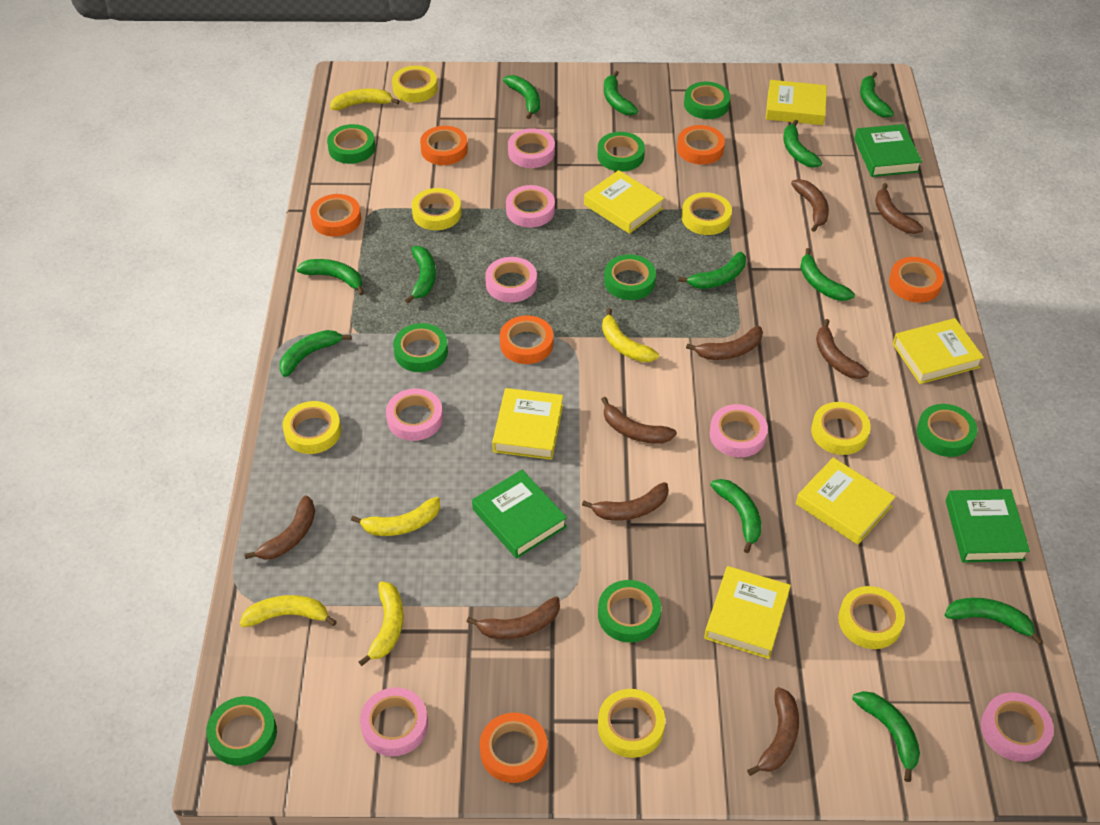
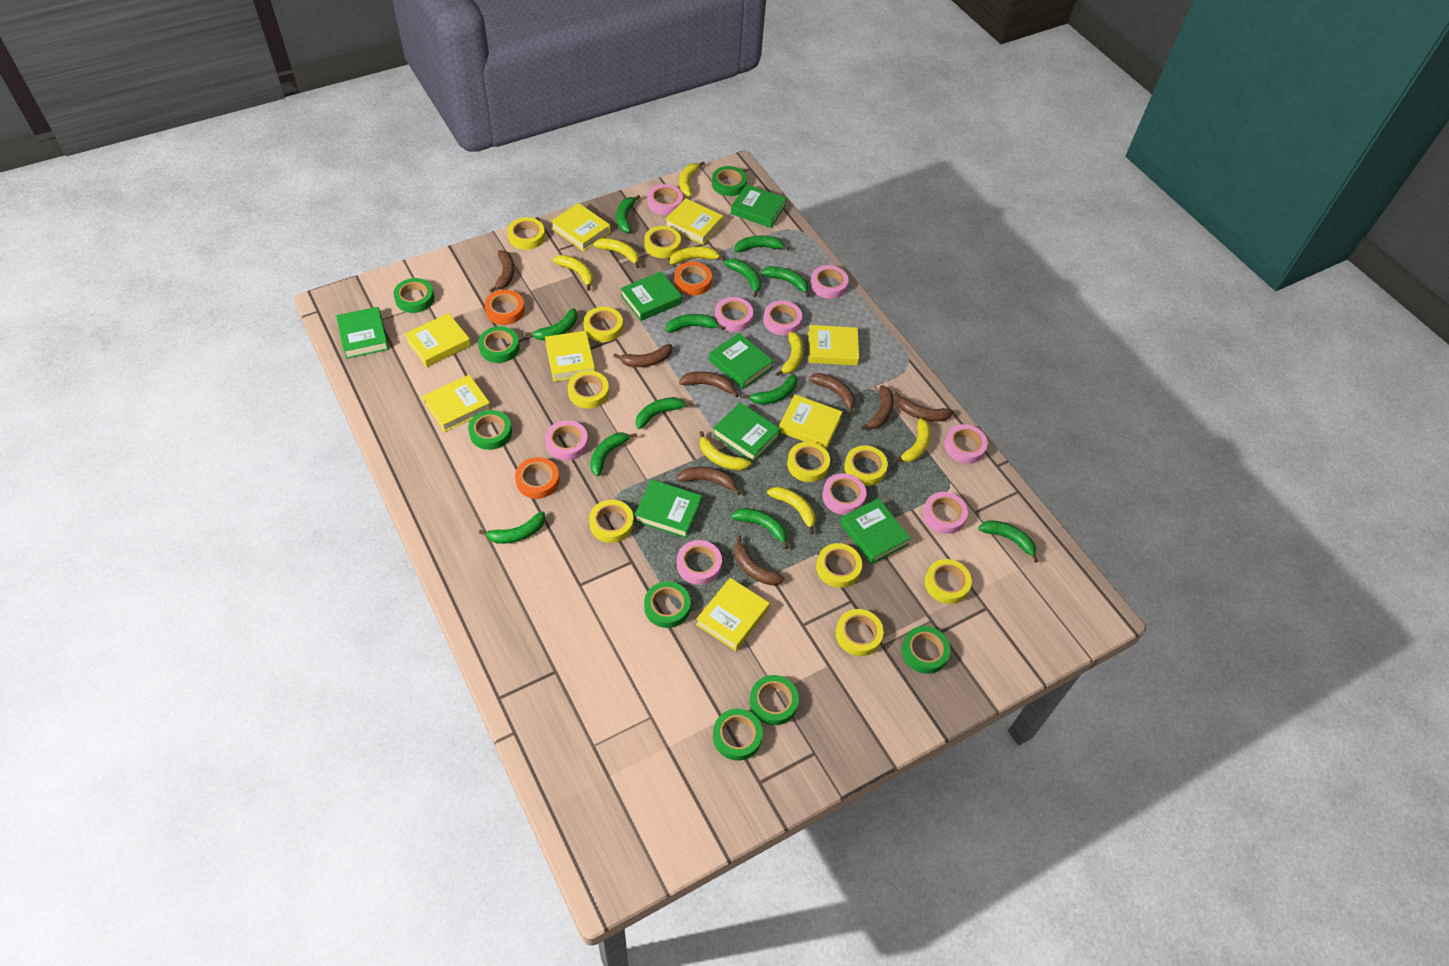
brown banana: 9 -> 8
green book: 3 -> 7
orange tape: 6 -> 3
pink tape: 7 -> 9
yellow banana: 5 -> 8
yellow book: 6 -> 8
yellow tape: 7 -> 10

